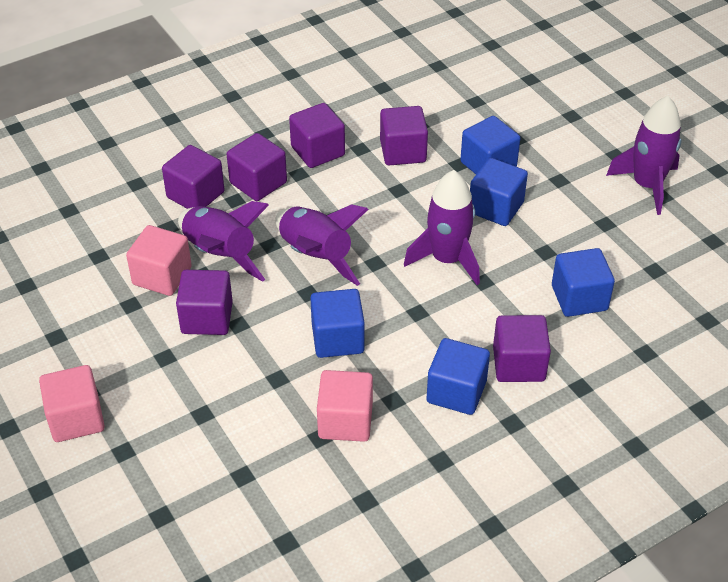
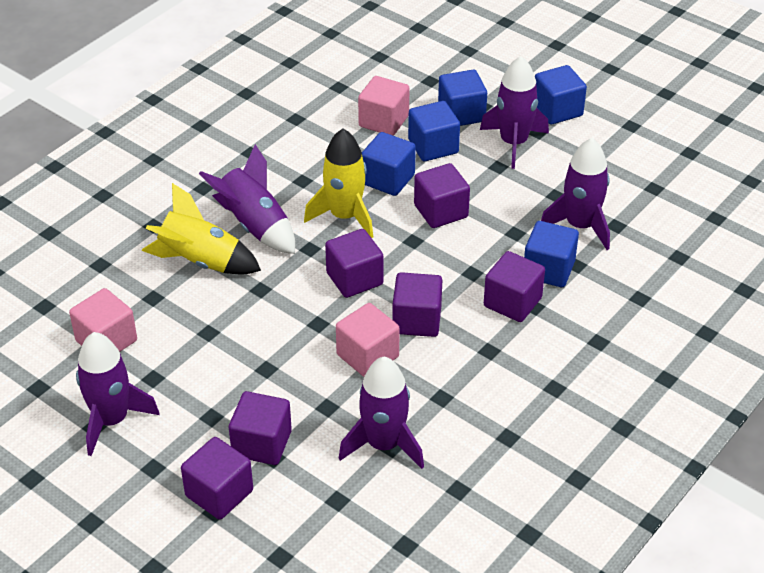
purple rocket: 4 -> 5
yellow rocket: 0 -> 2

